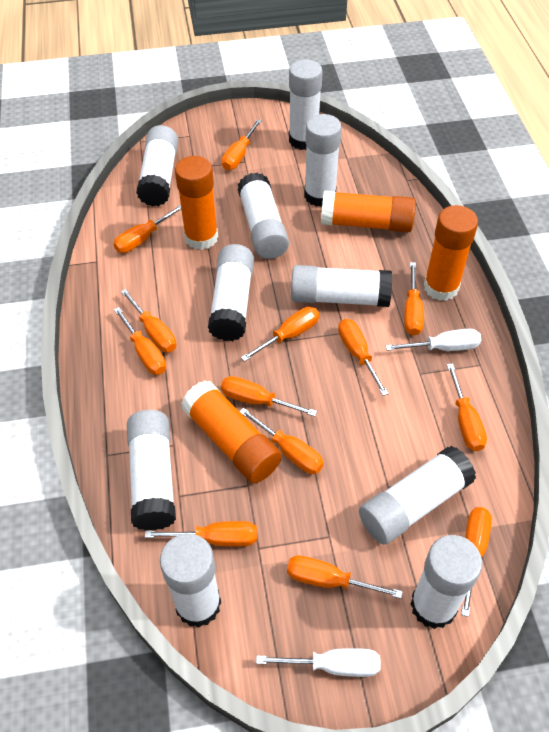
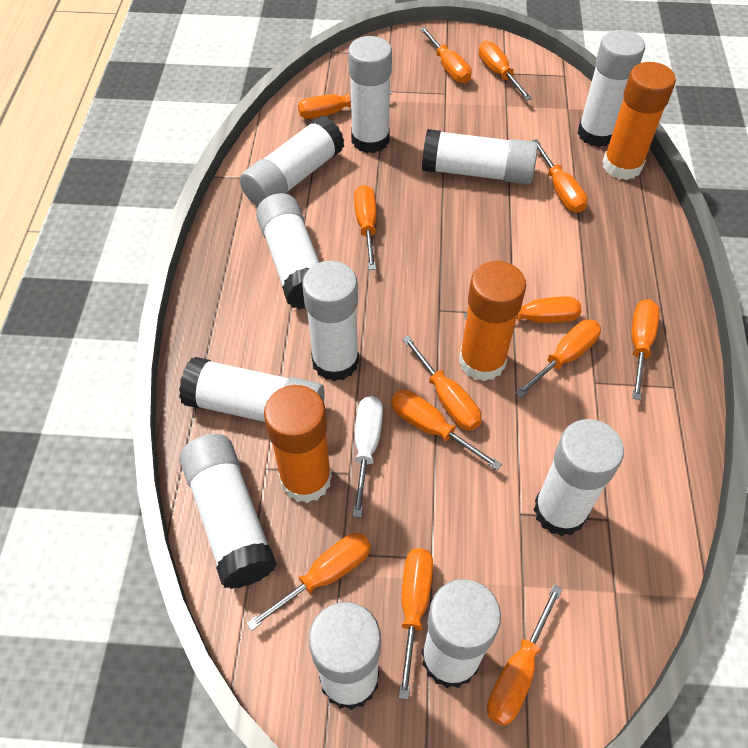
orange glue stick: 4 -> 3
white glue stick: 10 -> 11
white screwdriver: 2 -> 1

